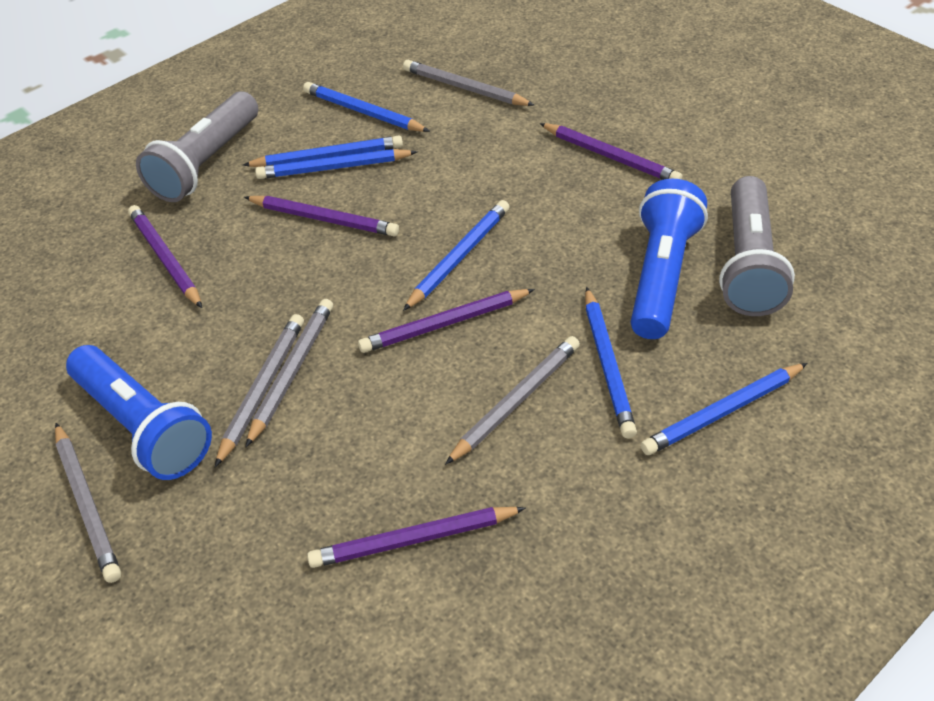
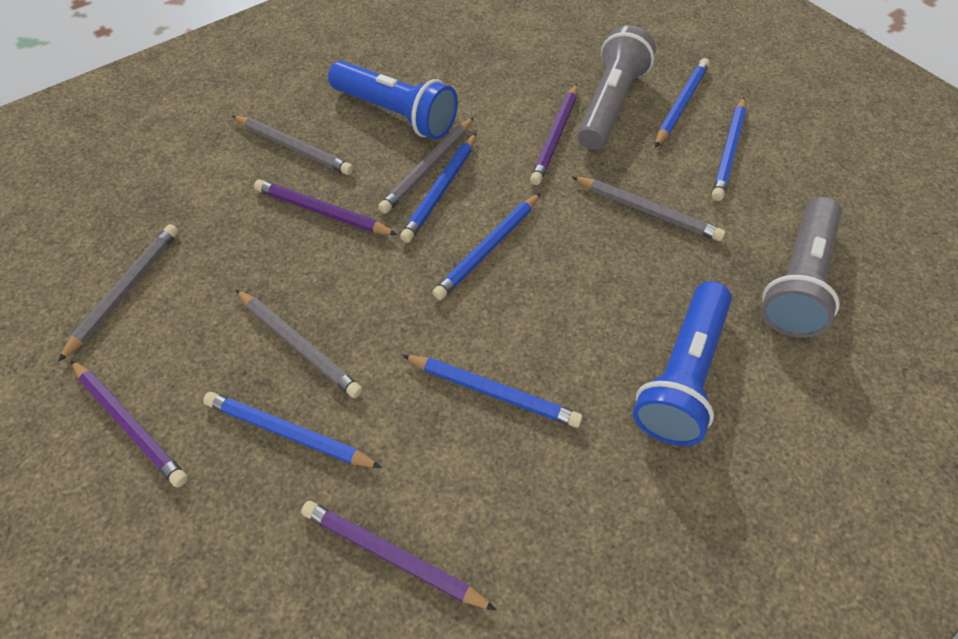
purple pencil: 5 -> 4

